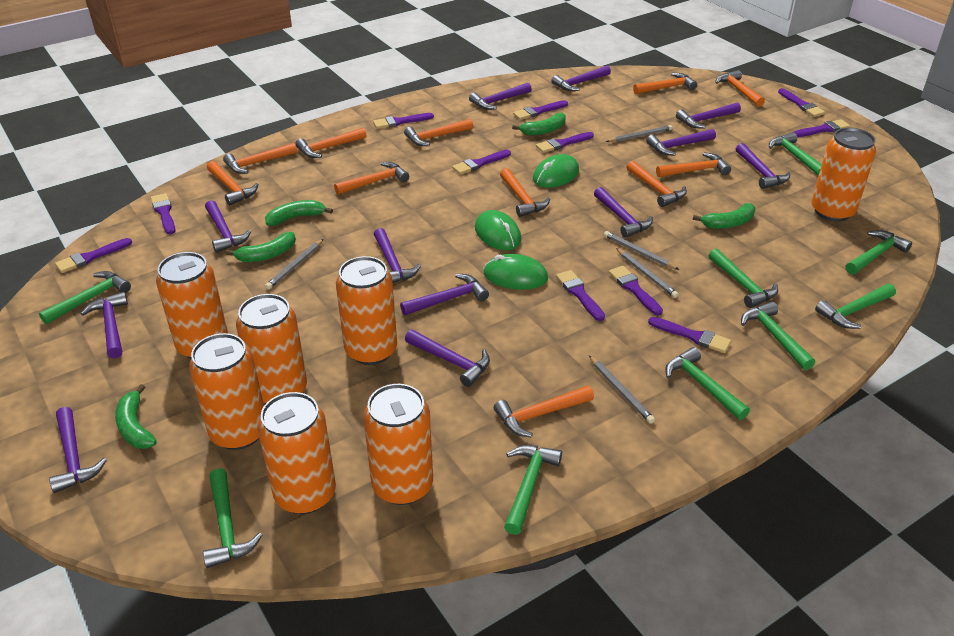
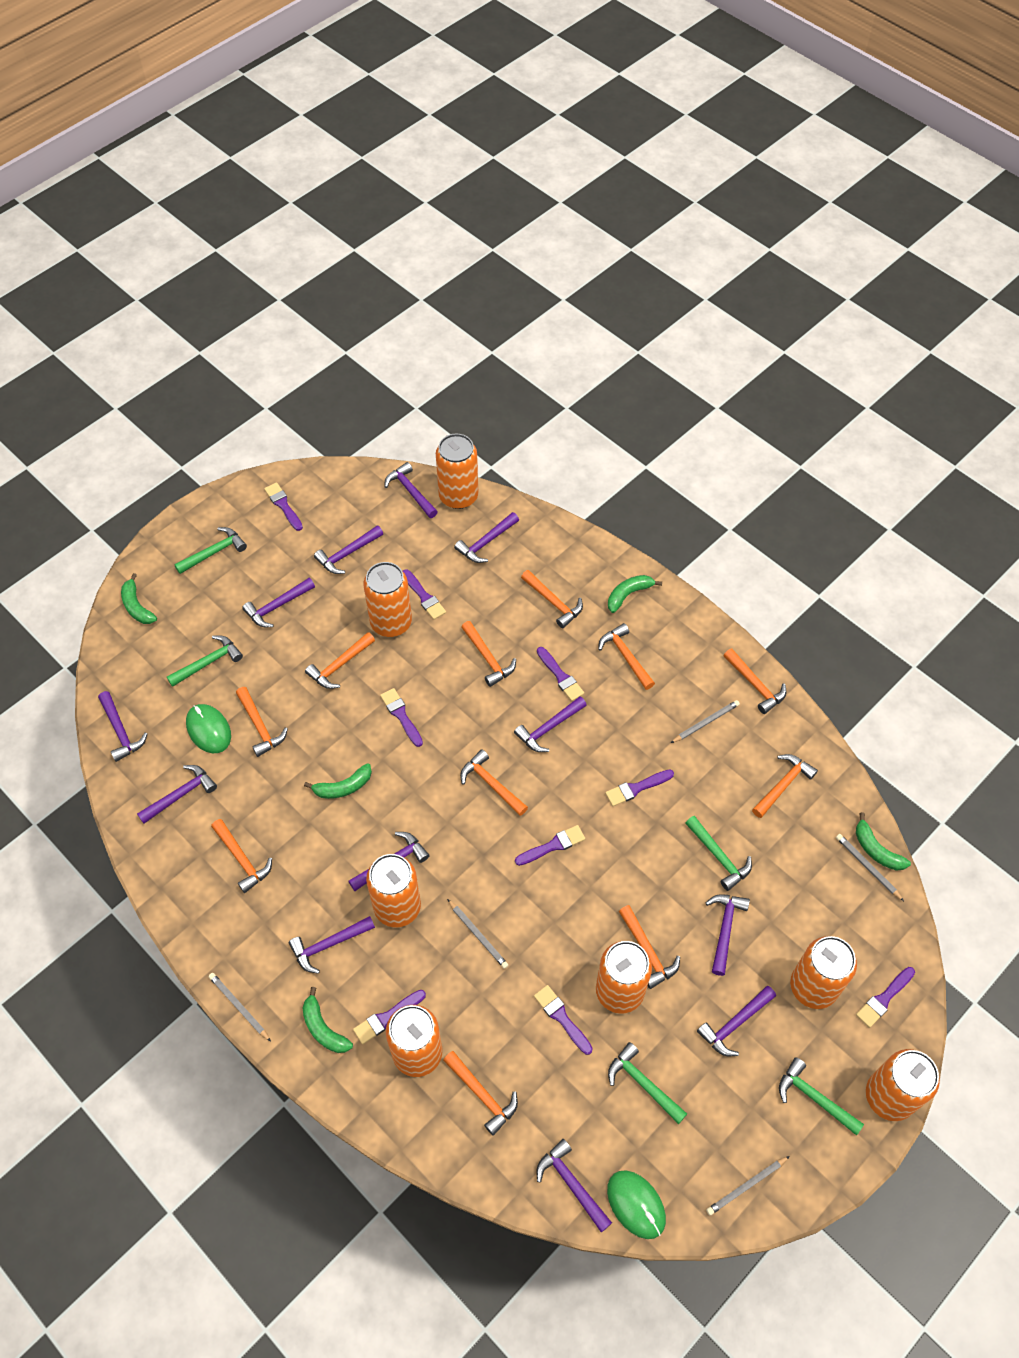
green hammer: 9 -> 5
green mouse: 3 -> 2
purple brush: 11 -> 9

